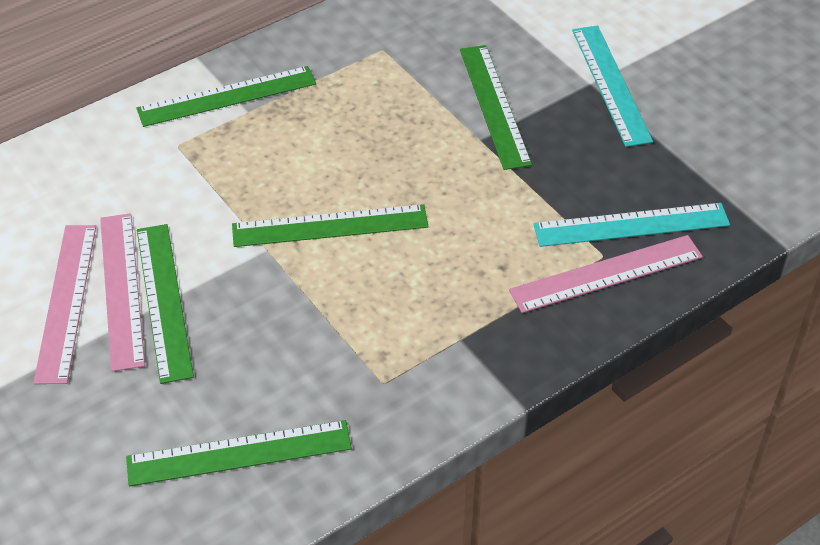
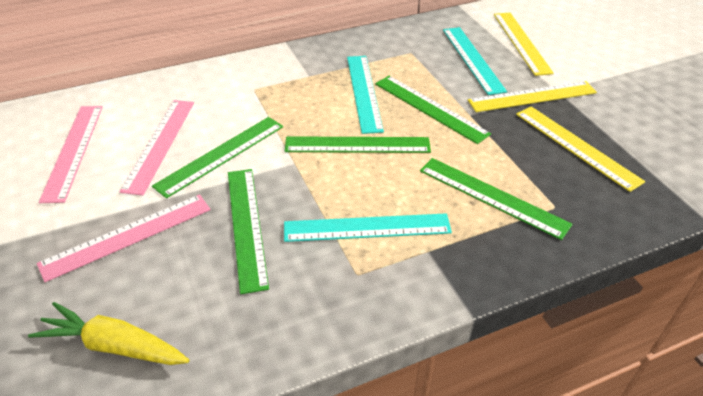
turquoise ruler: 2 -> 3
yellow carrot: 0 -> 1
yellow ruler: 0 -> 3

